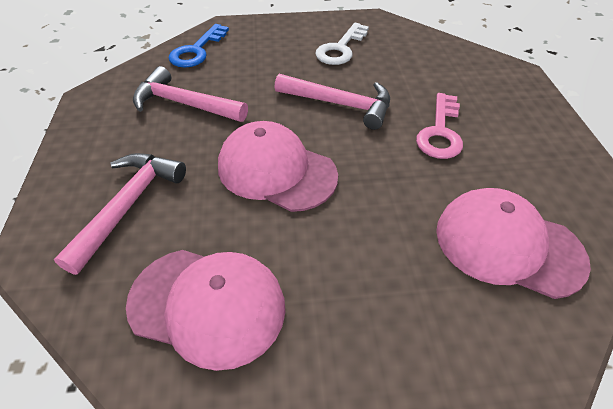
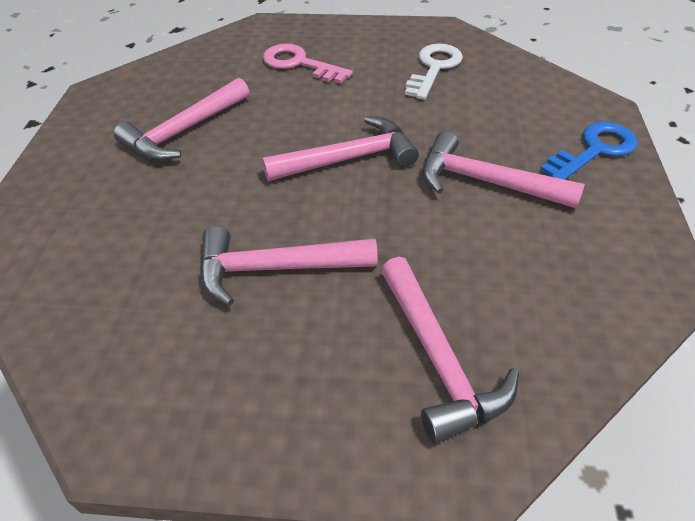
pink cap: 3 -> 0
pink hammer: 3 -> 5

